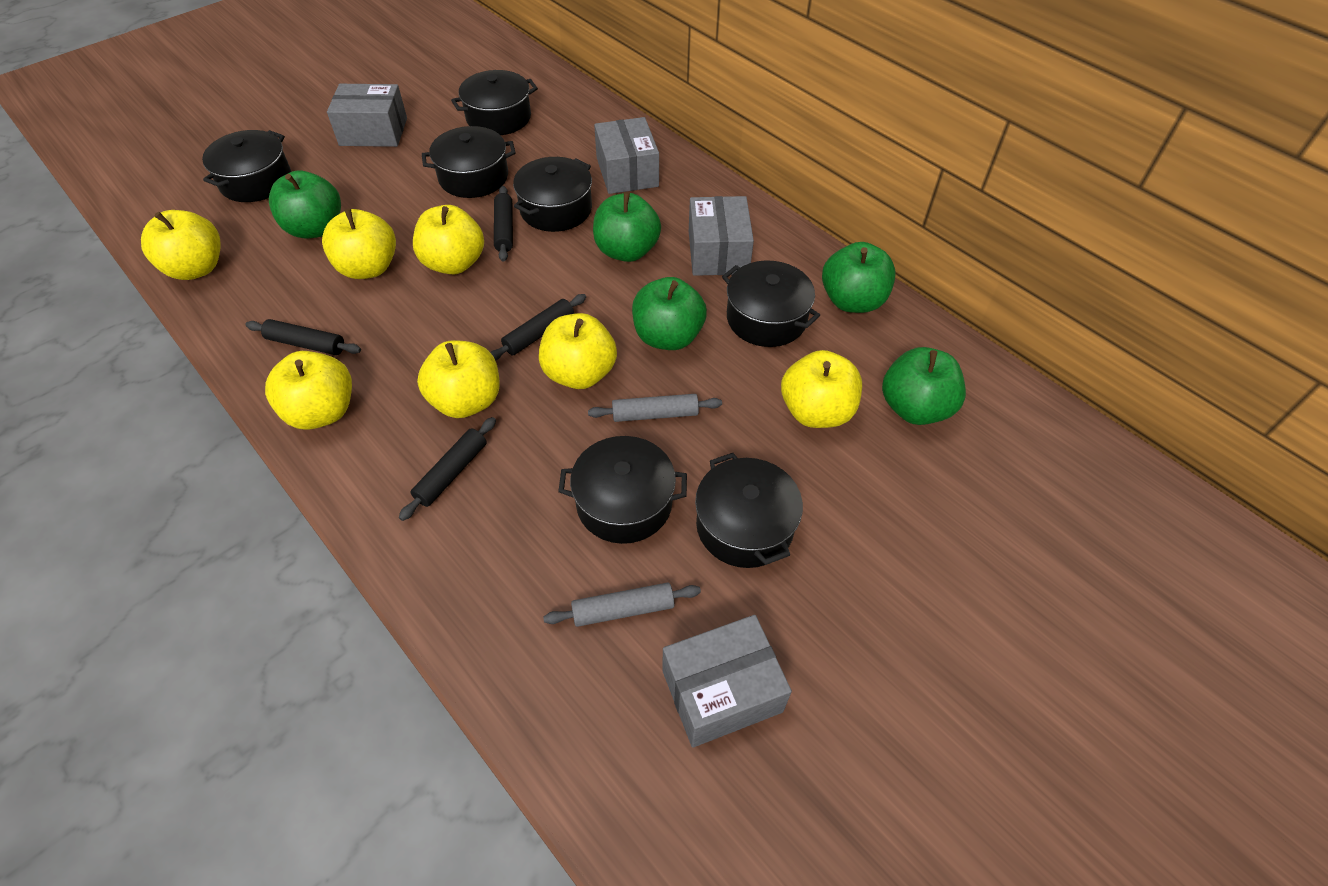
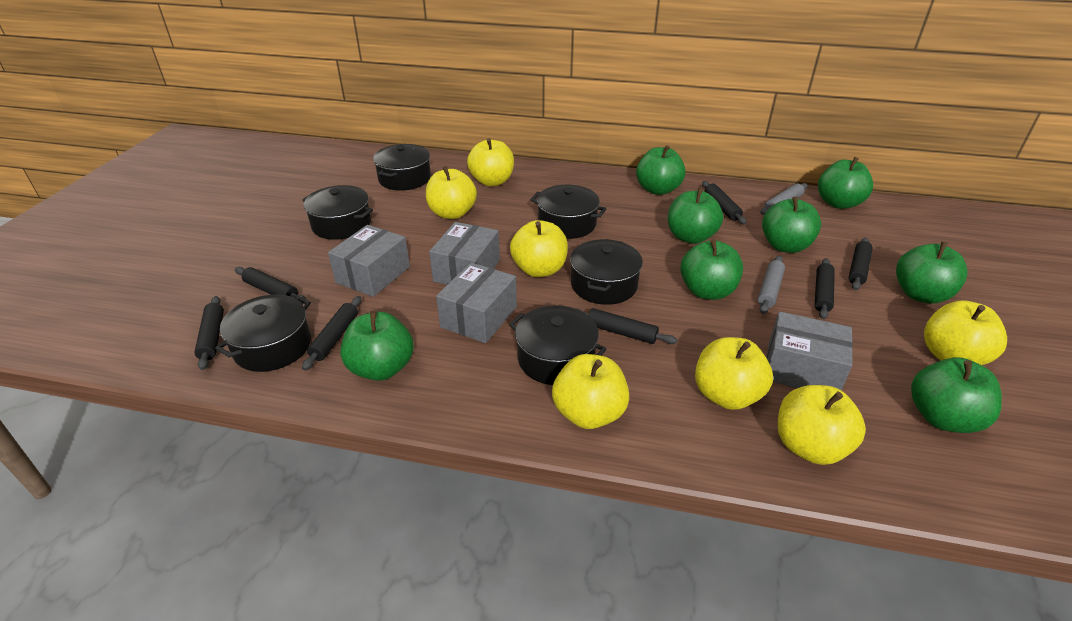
black pot: 7 -> 6
black rolling pin: 4 -> 7
green apple: 5 -> 8

